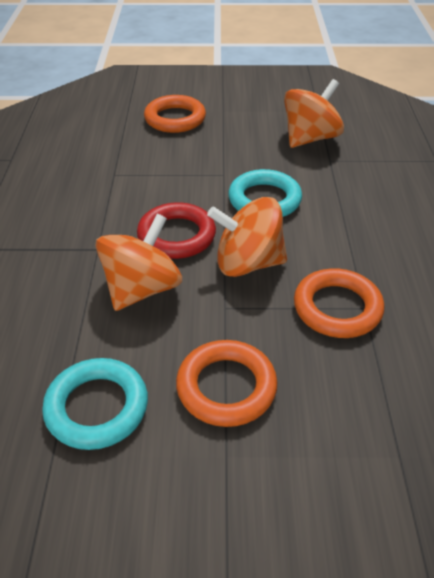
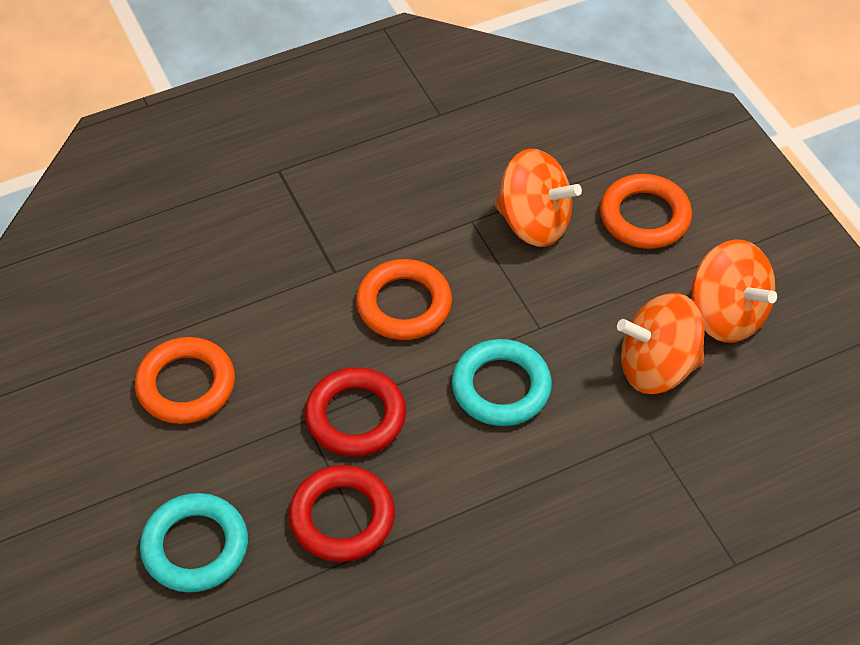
red ring: 1 -> 2

